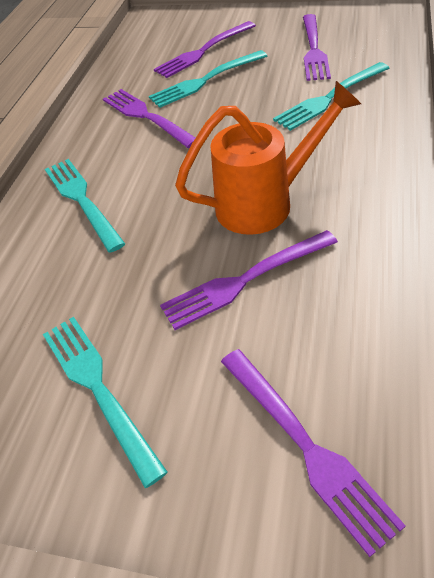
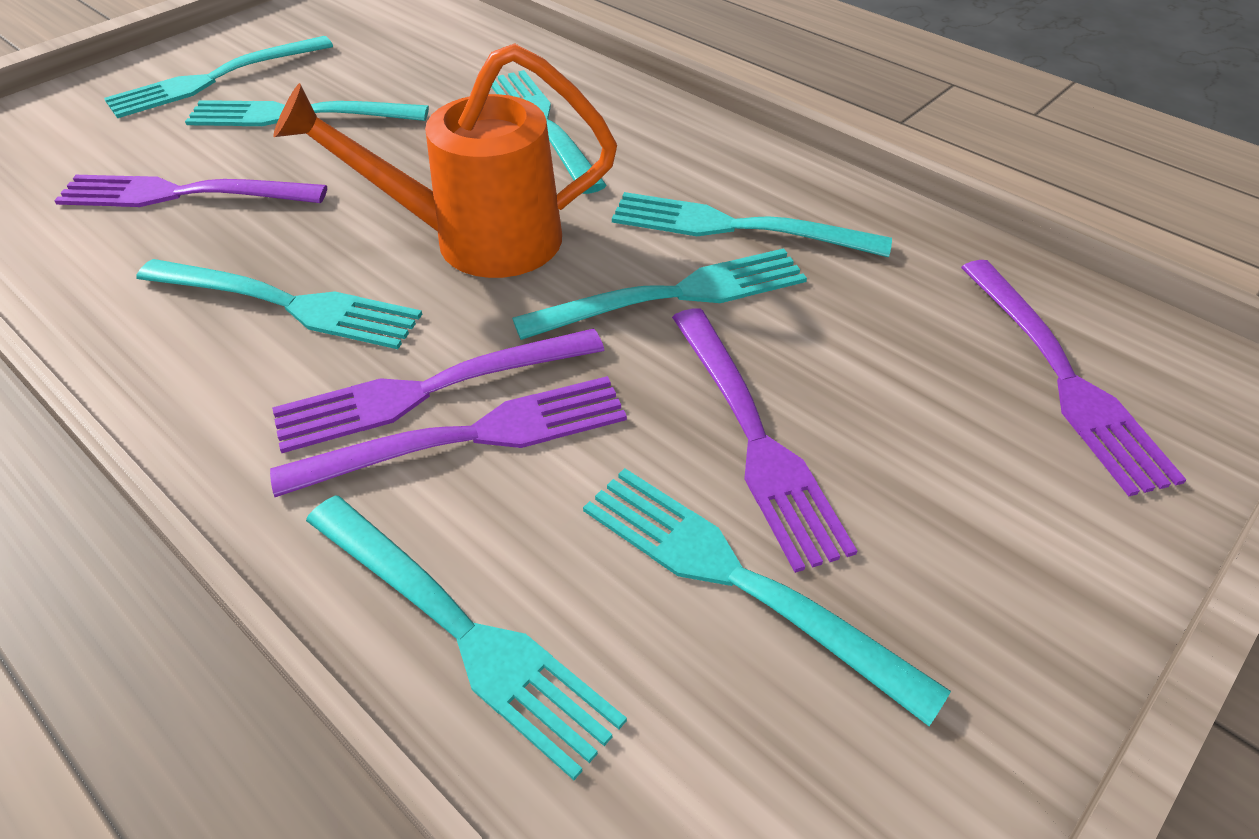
turquoise fork: 4 -> 8

